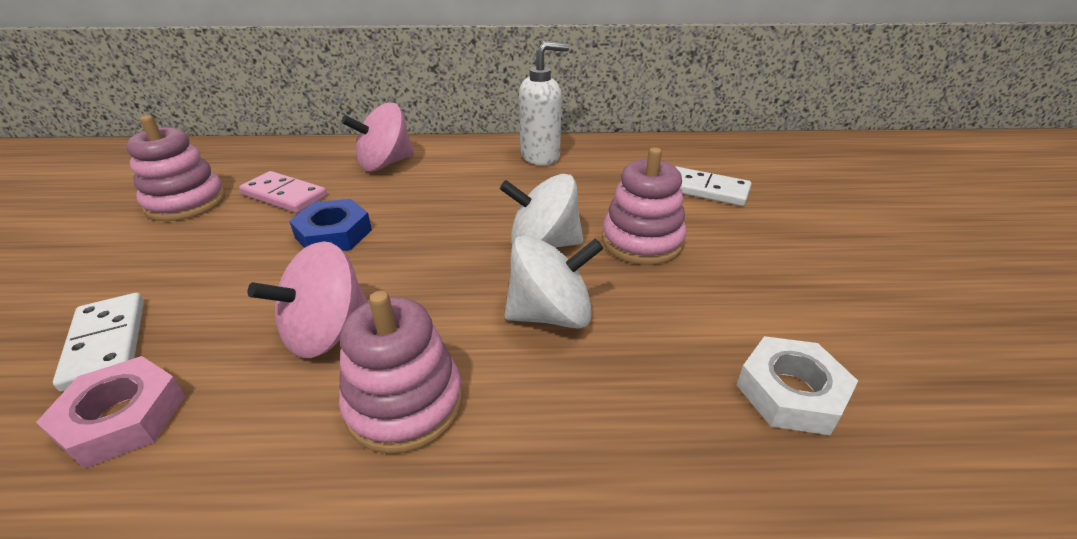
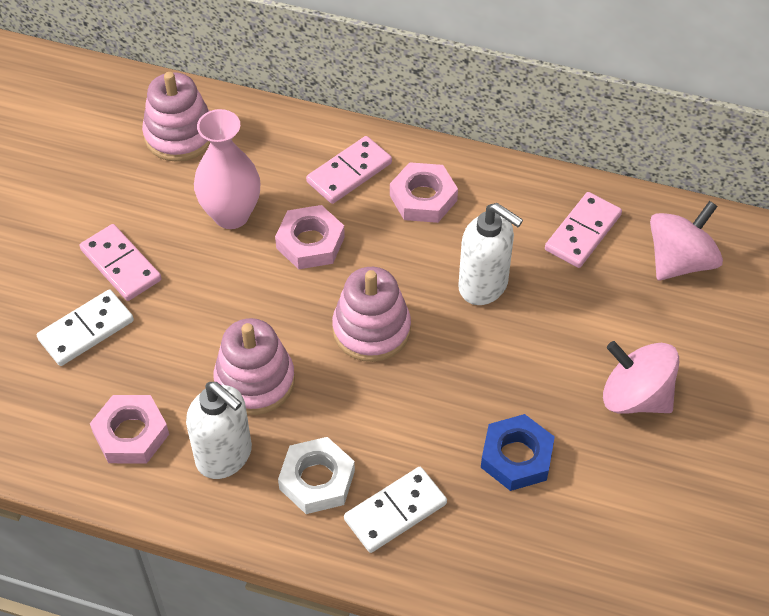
pink domino: 1 -> 3
pink nut: 1 -> 3
pink vase: 0 -> 1
white soap dispenser: 1 -> 2
white spinning top: 2 -> 0

